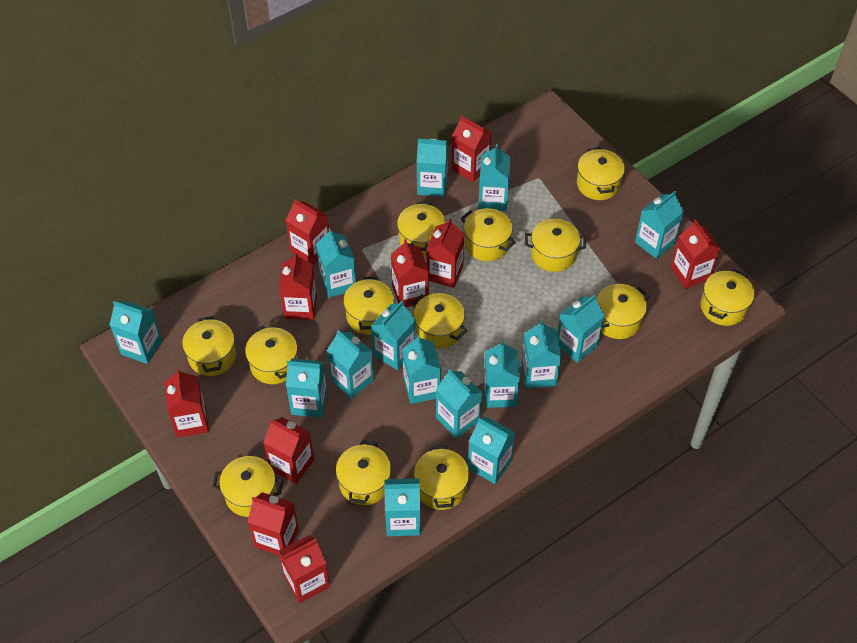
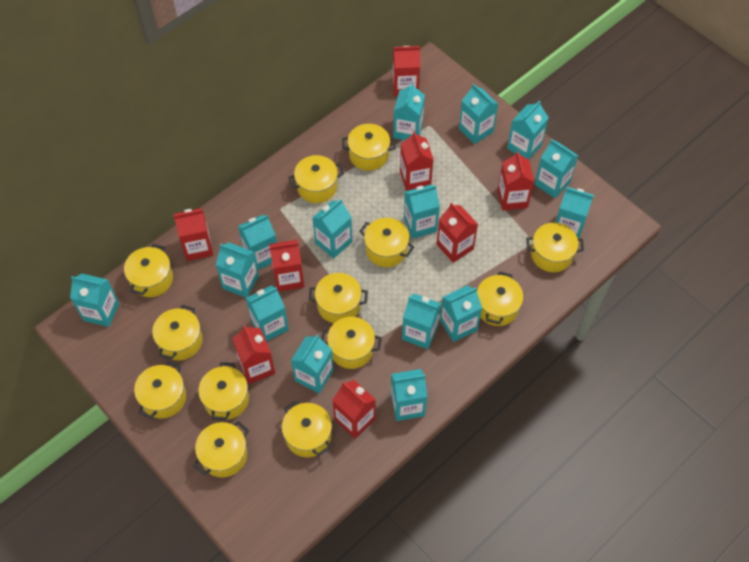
red carton: 10 -> 8

